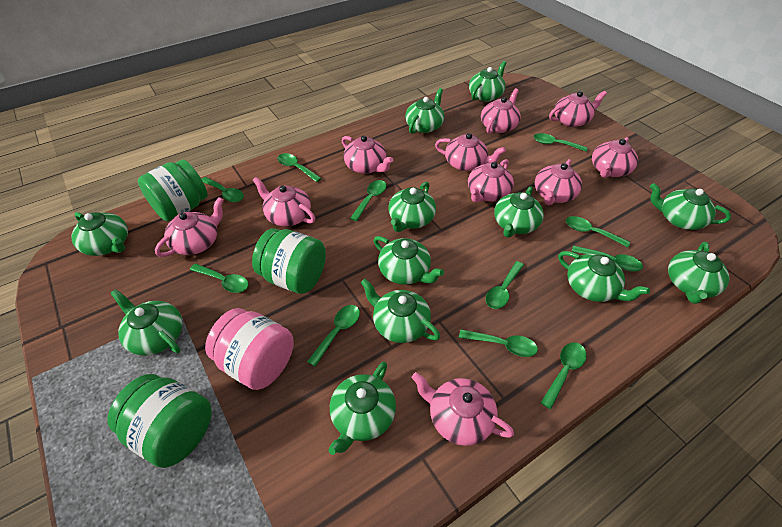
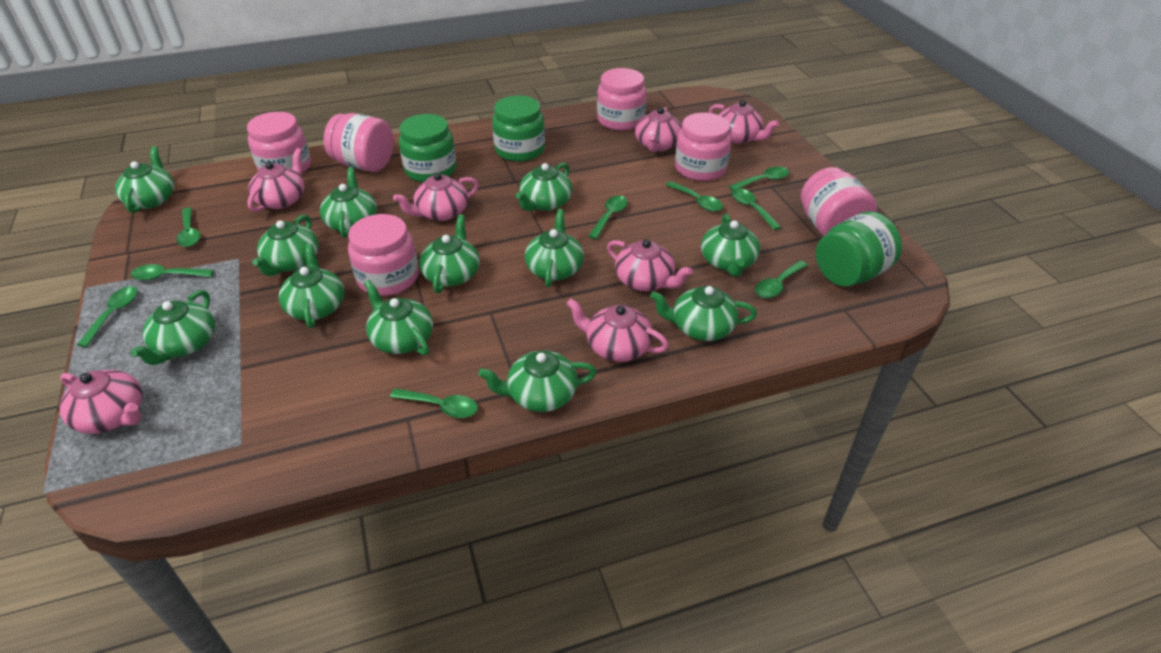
green spoon: 11 -> 9
pink jar: 1 -> 6
pink teapot: 10 -> 7

